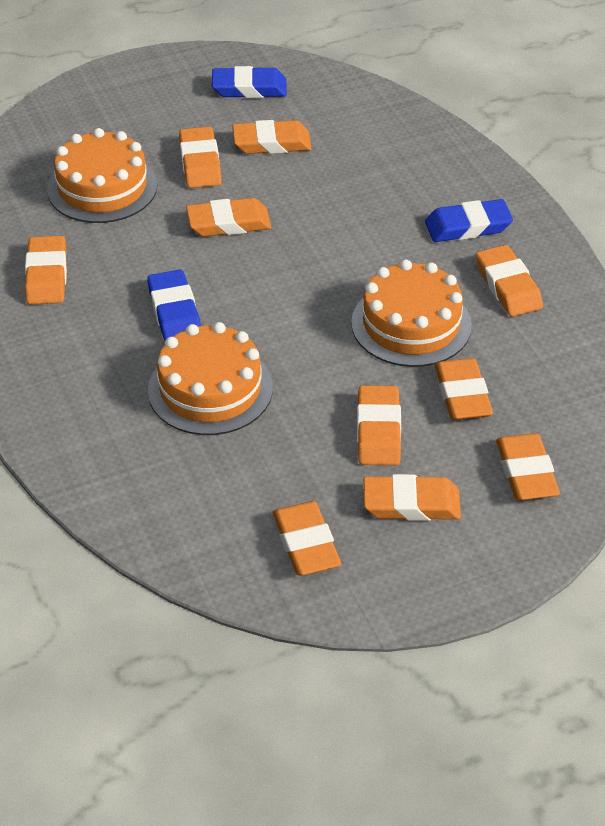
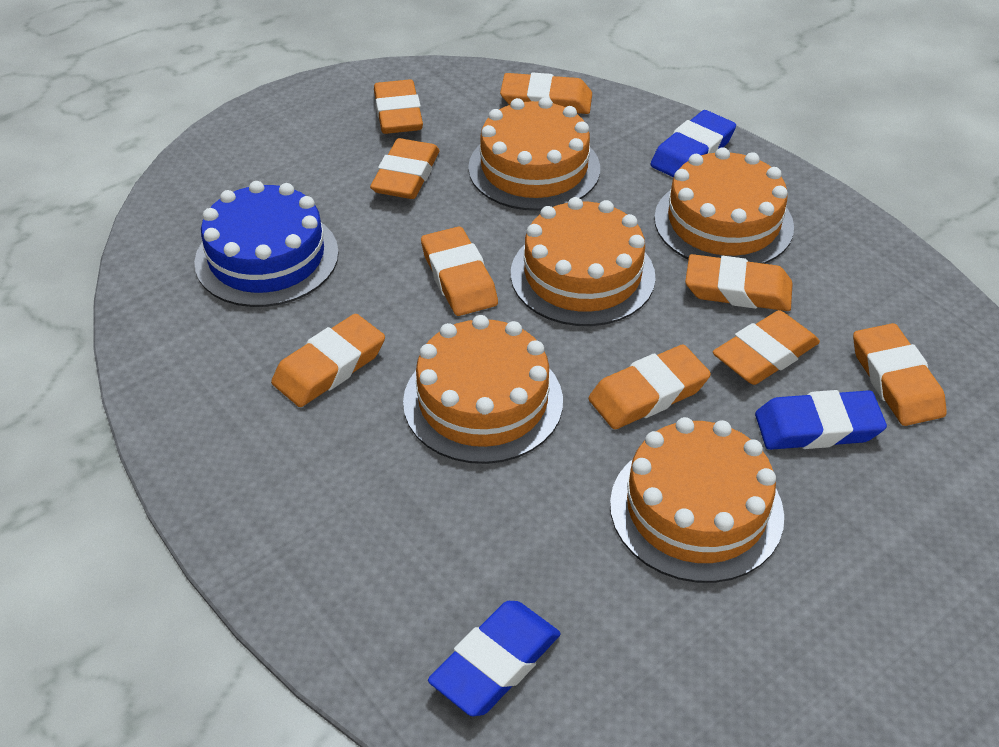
blue cake: 0 -> 1
orange cake: 3 -> 5
orange eraser: 10 -> 9

